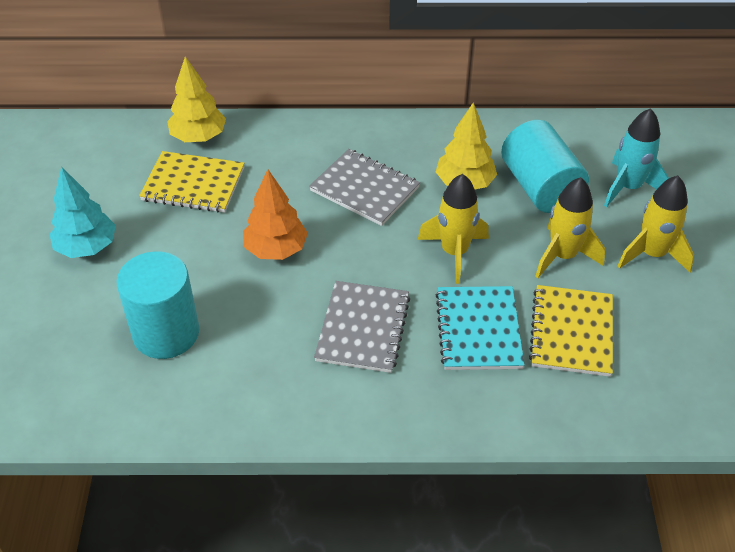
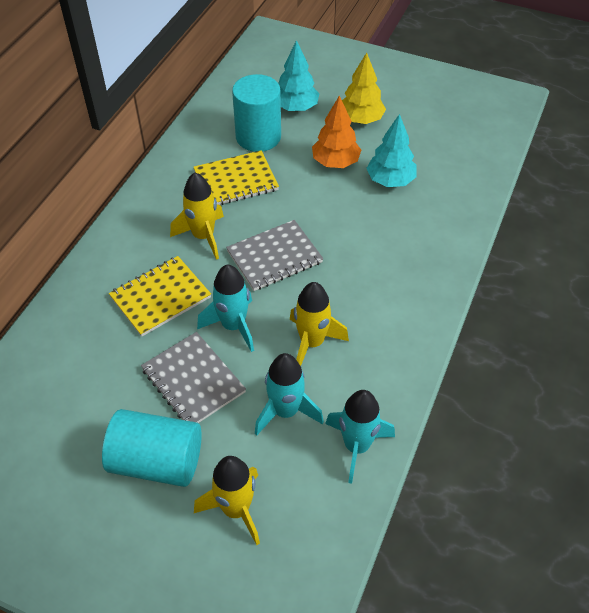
turquoise notebook: 1 -> 0
turquoise rocket: 1 -> 3
turquoise tree: 1 -> 2
yellow tree: 2 -> 1

